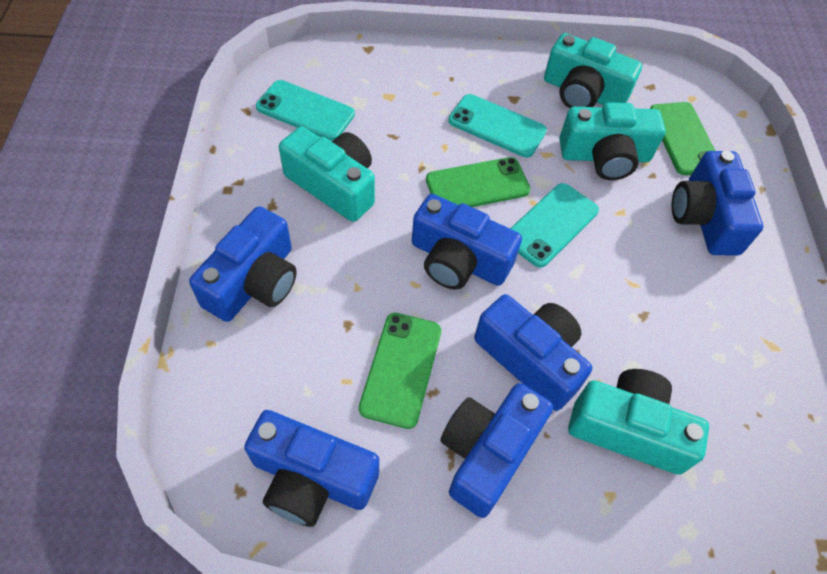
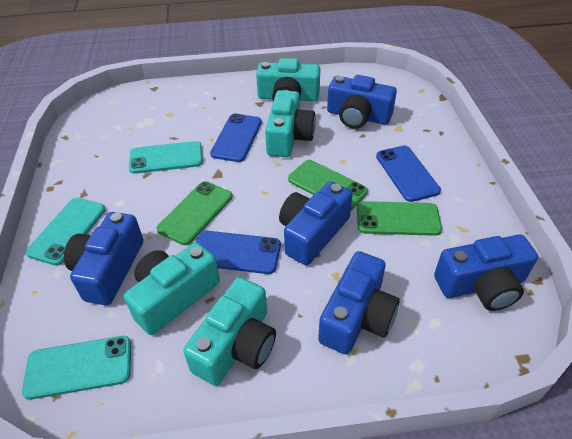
blue camera: 6 -> 5
blue phone: 0 -> 3

